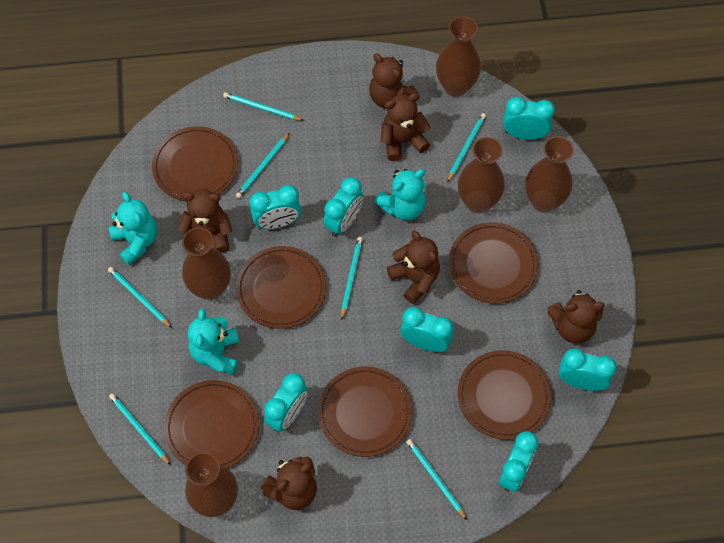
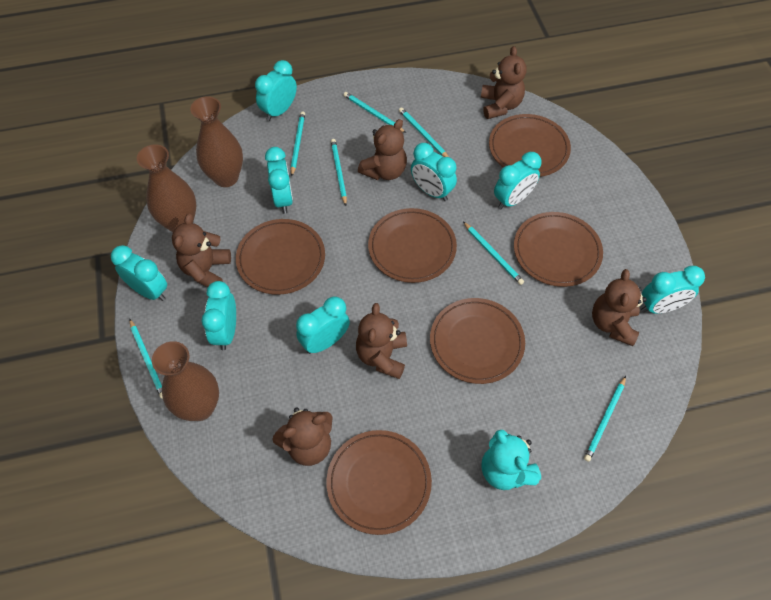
brown vase: 5 -> 3
turquoise clock: 7 -> 8
turquoise teddy bear: 3 -> 1

